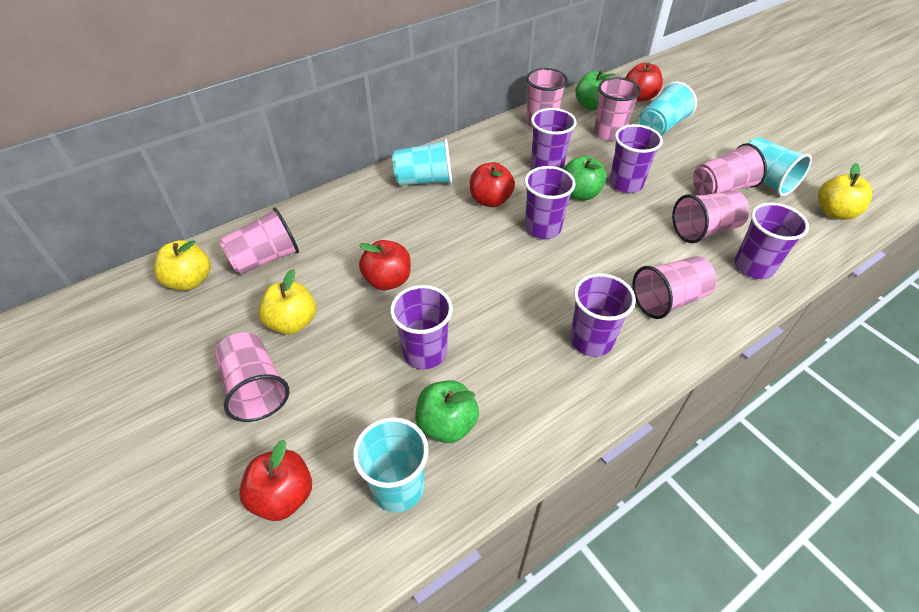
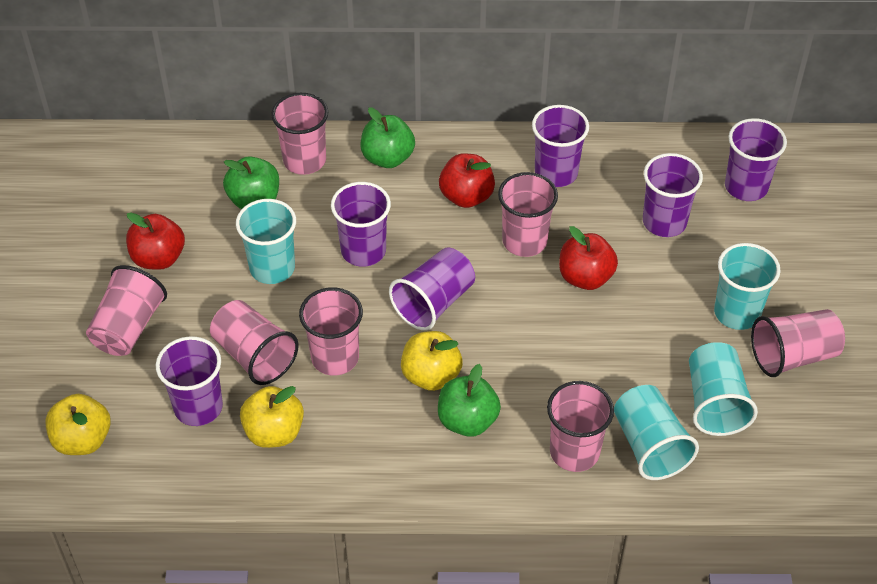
red apple: 4 -> 3

